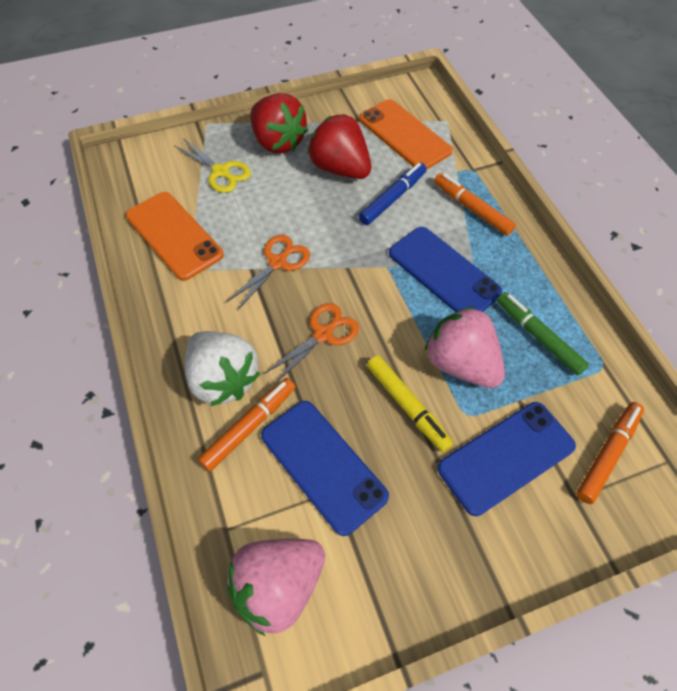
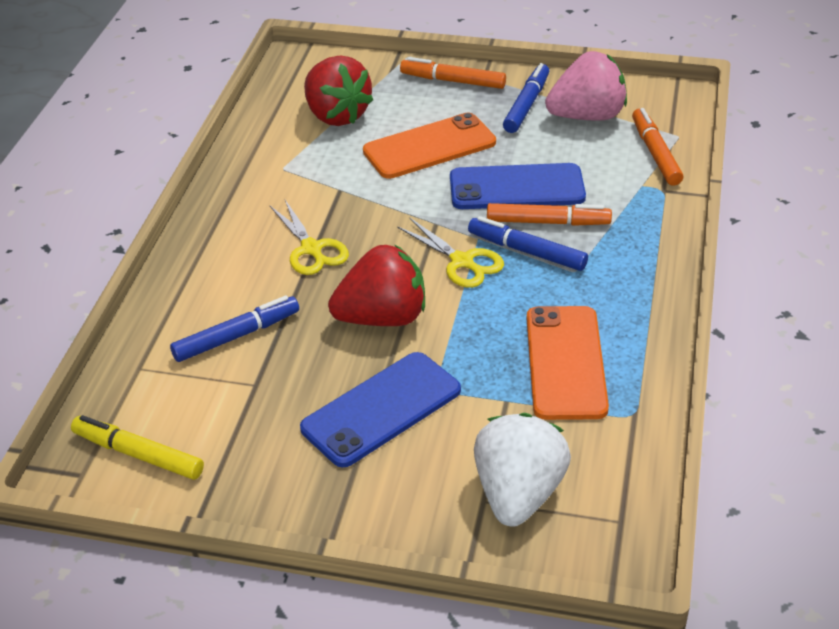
blue marker: 1 -> 3
blue phone: 3 -> 2
green marker: 1 -> 0
orange scissors: 2 -> 0
pink strawberry: 2 -> 1
yellow scissors: 1 -> 2

